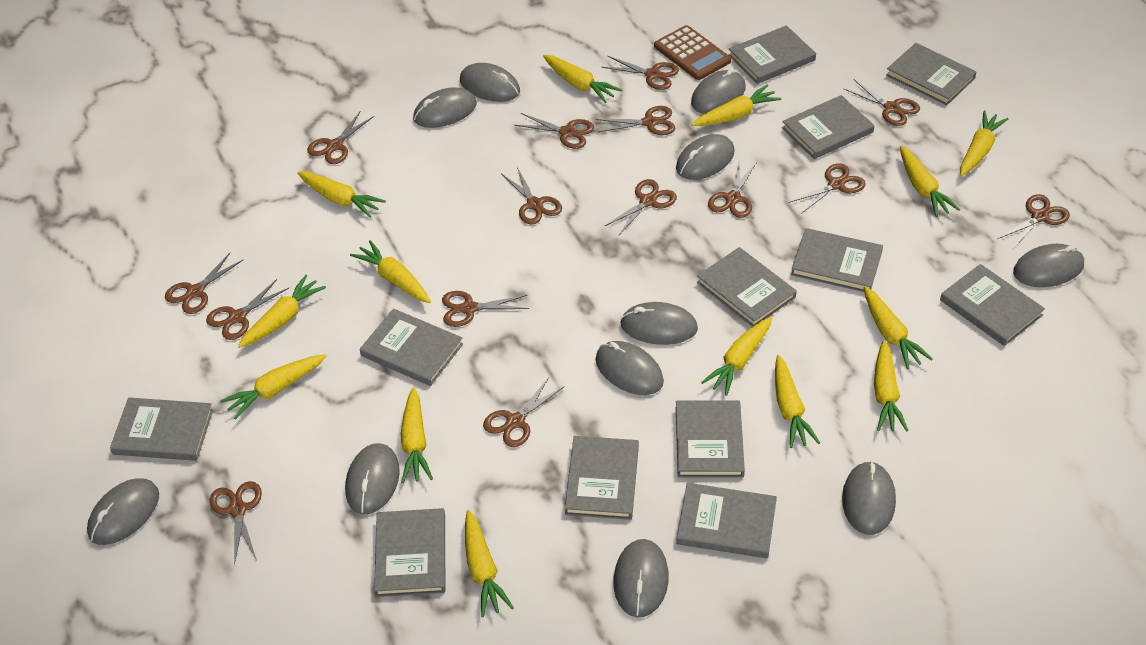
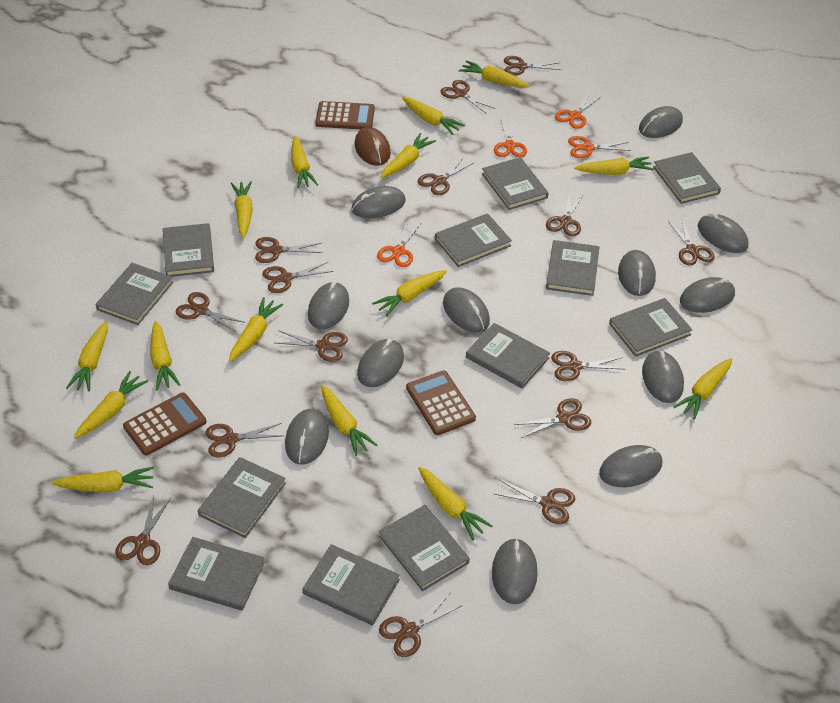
brown calculator: 1 -> 3
brown mouse: 0 -> 1
grey mouse: 11 -> 12
orange scissors: 0 -> 4
yellow carrot: 14 -> 15

